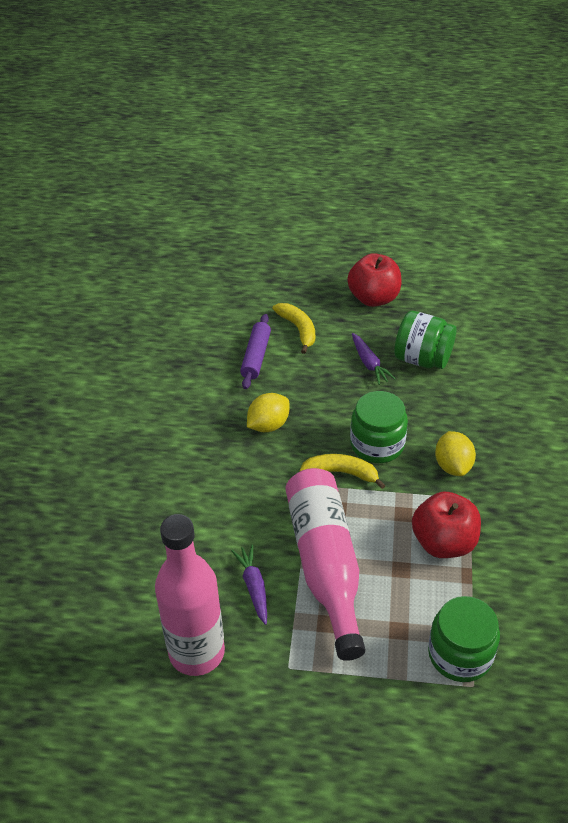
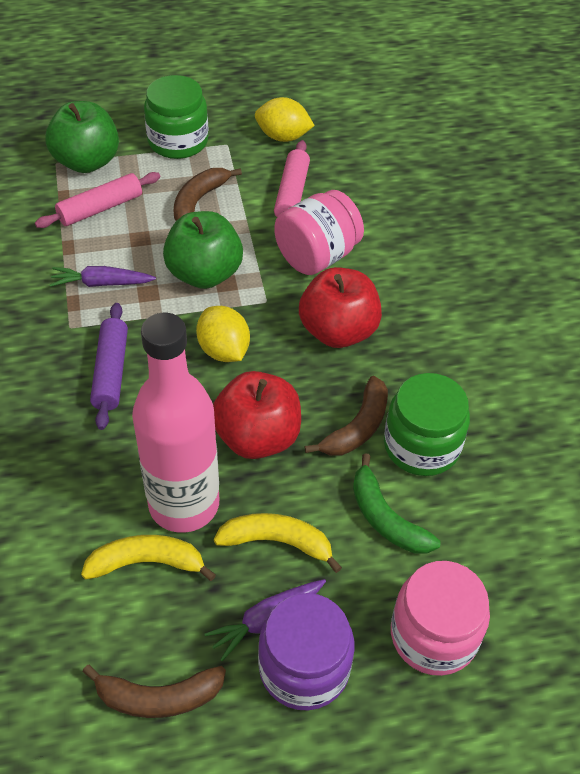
brown banana: 0 -> 3
green apple: 0 -> 2
green banana: 0 -> 1
green jar: 3 -> 2
pink bottle: 2 -> 1
pink jar: 0 -> 2
pink rolling pin: 0 -> 2
purple jar: 0 -> 1

